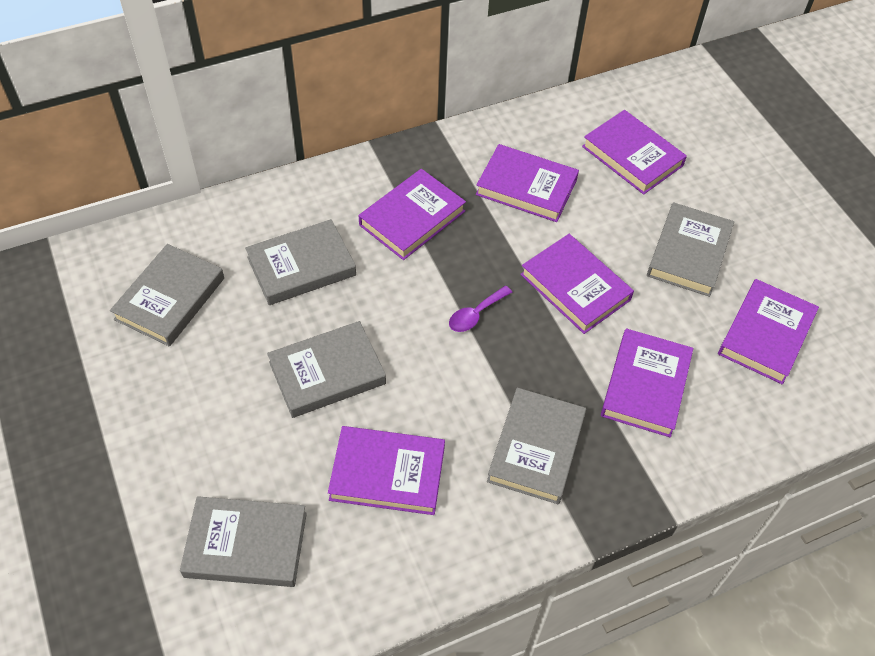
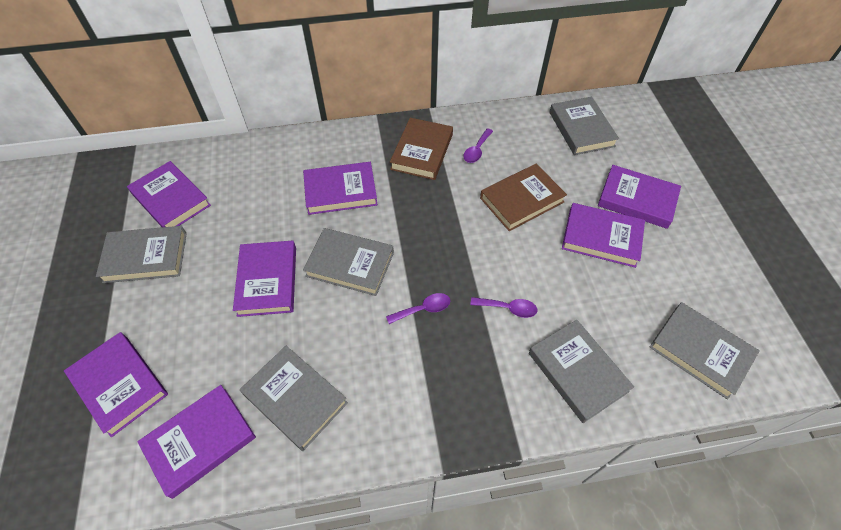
brown book: 0 -> 2
purple spoon: 1 -> 3

